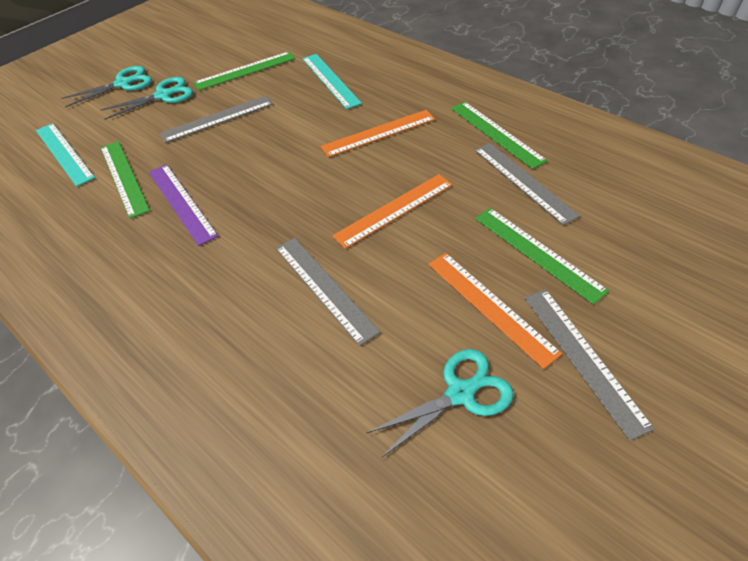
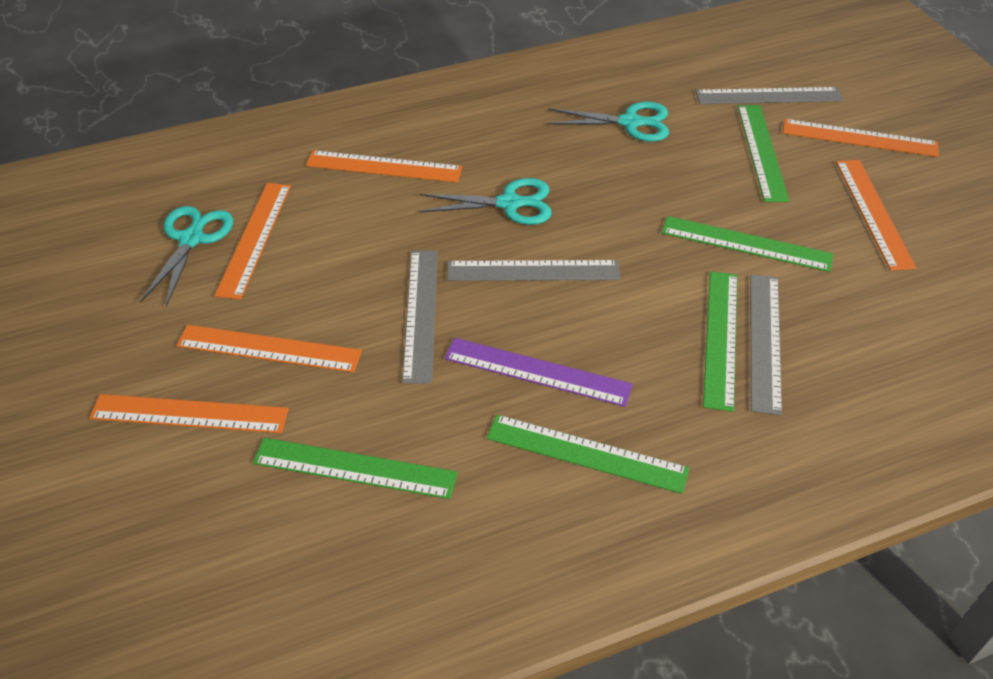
green ruler: 4 -> 5
orange ruler: 3 -> 6
turquoise ruler: 2 -> 0

